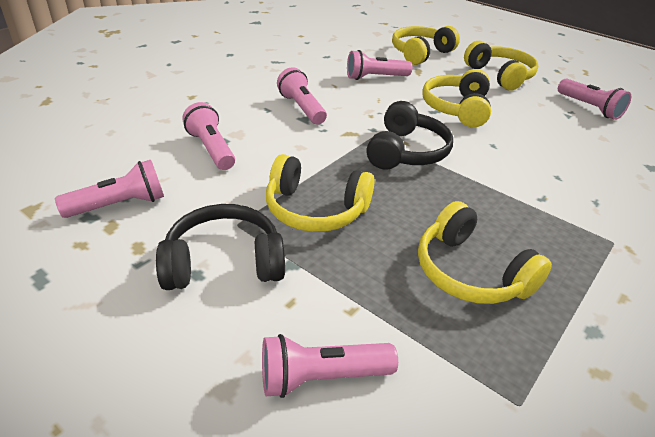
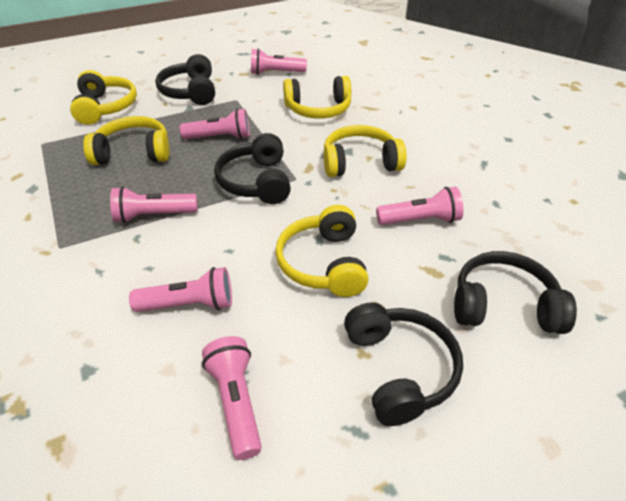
black headphones: 2 -> 4

